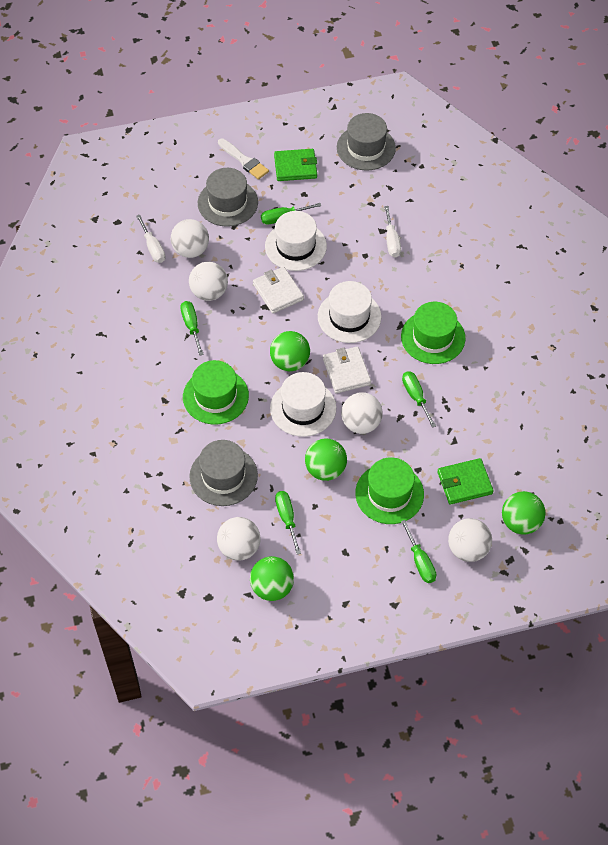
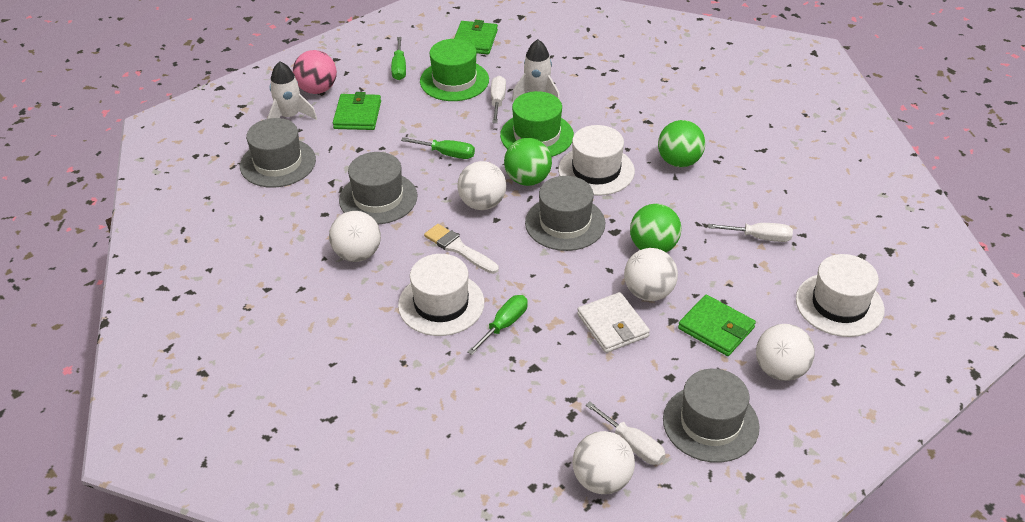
green ball: 4 -> 3
green hat: 3 -> 2
green screwdriver: 5 -> 3
green wallet: 2 -> 3
grey hat: 3 -> 4
pink ball: 0 -> 1
white rocket: 0 -> 2
white screwdriver: 2 -> 3
white wallet: 2 -> 1

